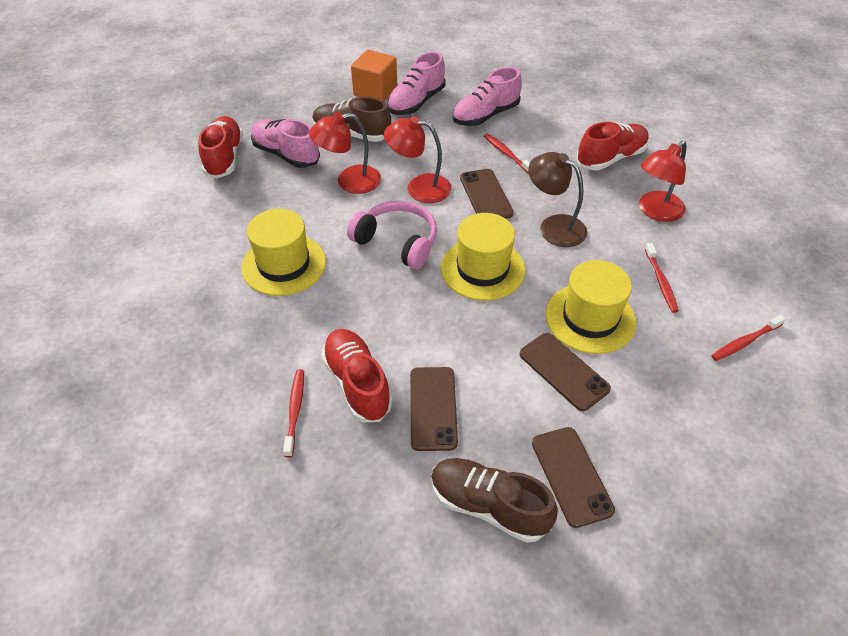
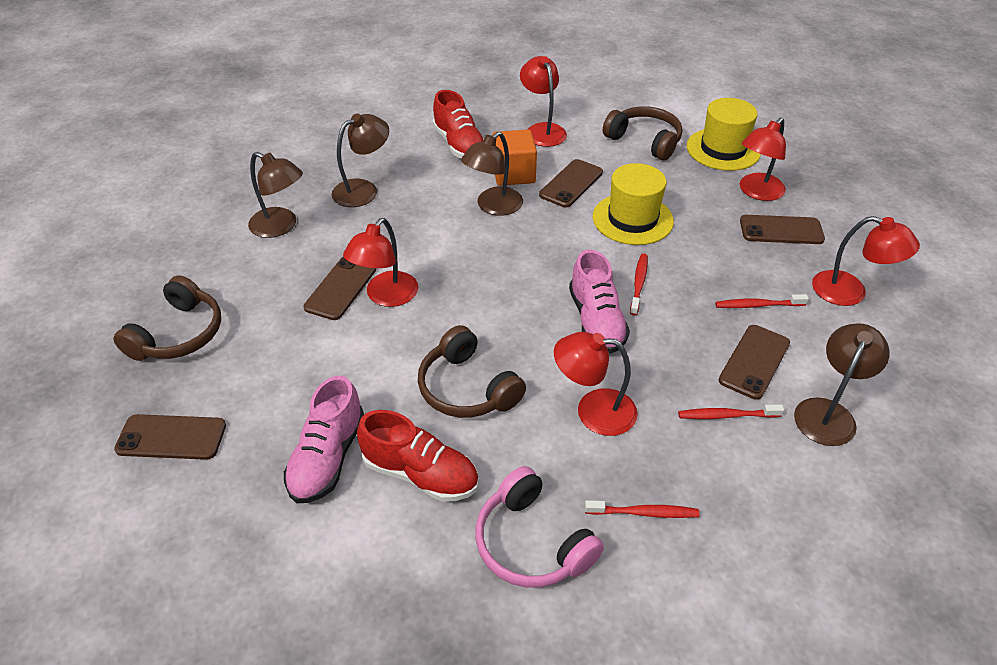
brown headphones: 0 -> 3
brown lamp: 1 -> 4
brown phone: 4 -> 5
brown shoe: 2 -> 0
pink shoe: 3 -> 2
red lamp: 3 -> 5
red shoe: 3 -> 2
yellow hat: 3 -> 2

